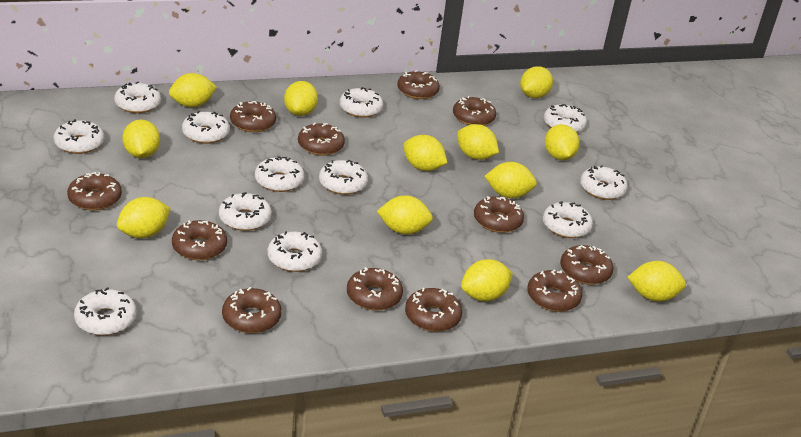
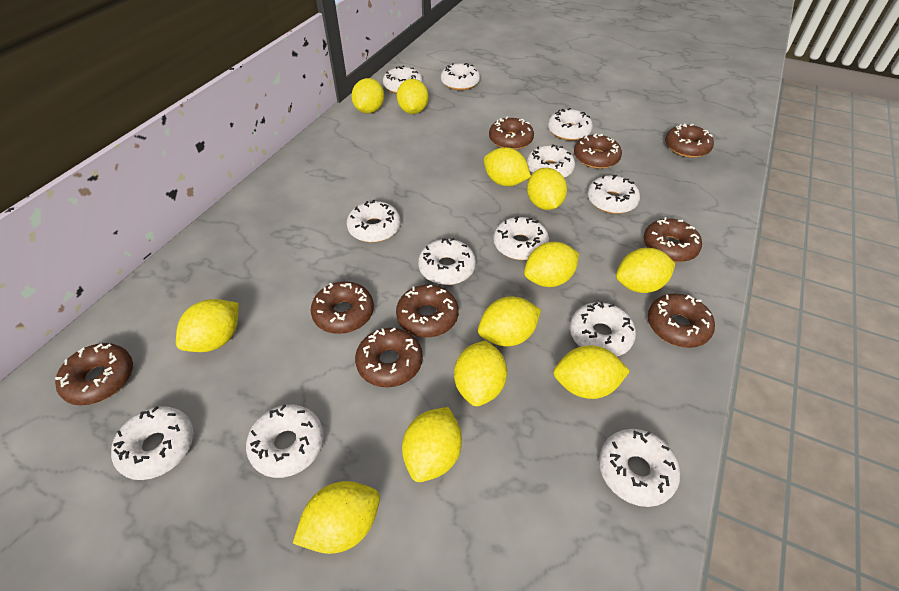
brown donut: 12 -> 9

